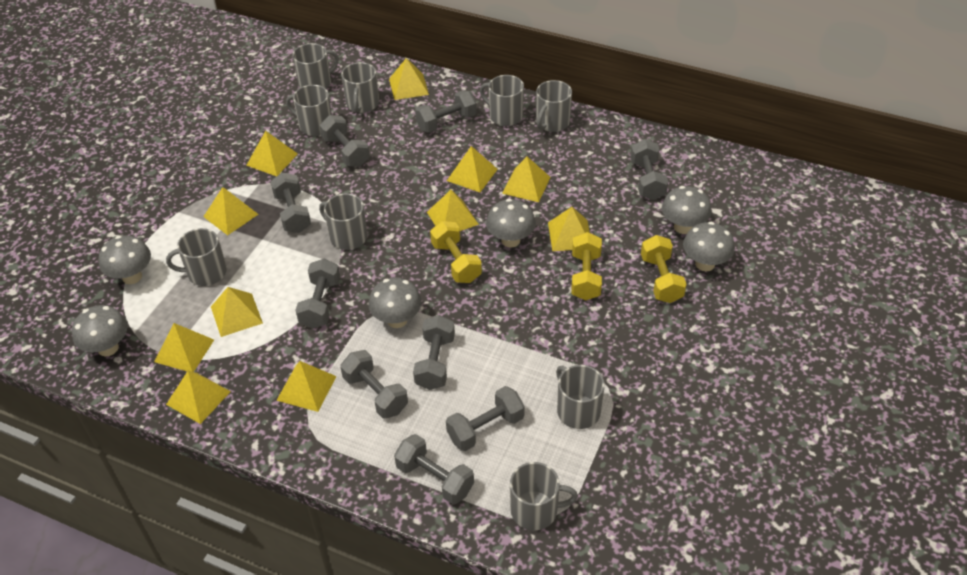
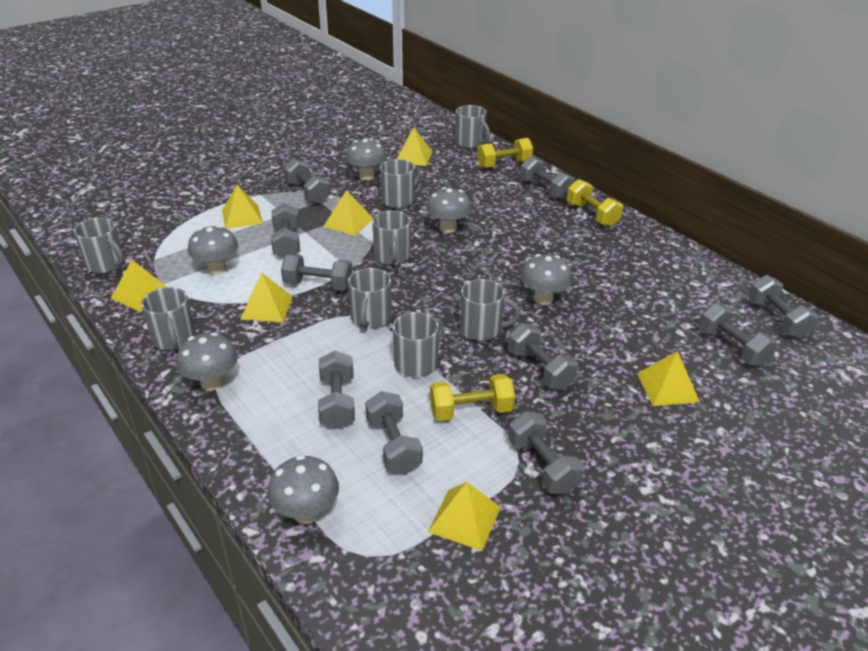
grey dumbbell: 9 -> 10
grey mug: 9 -> 8
yellow pyramid: 11 -> 7

